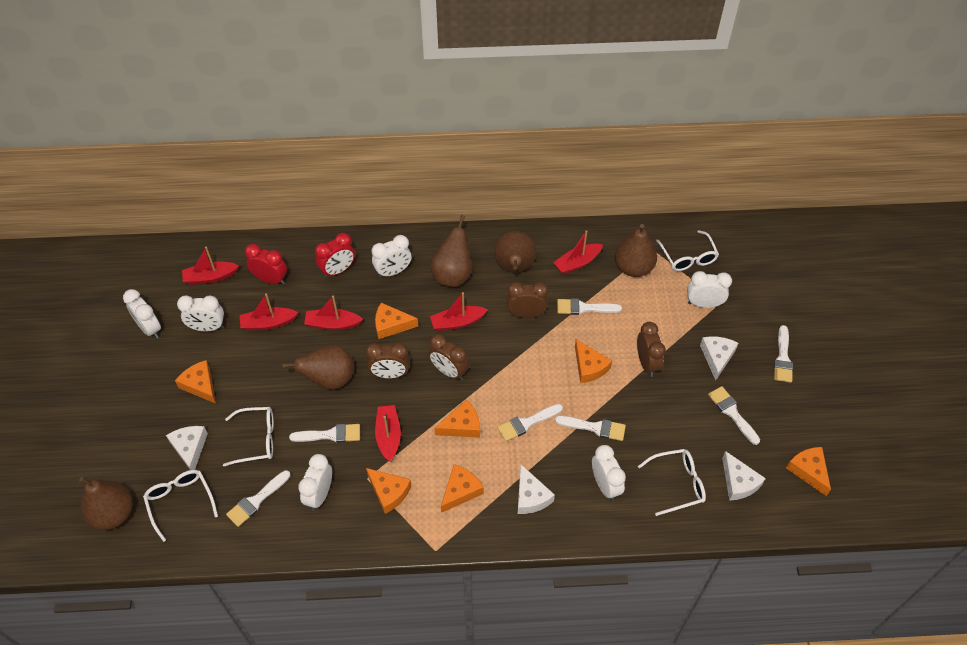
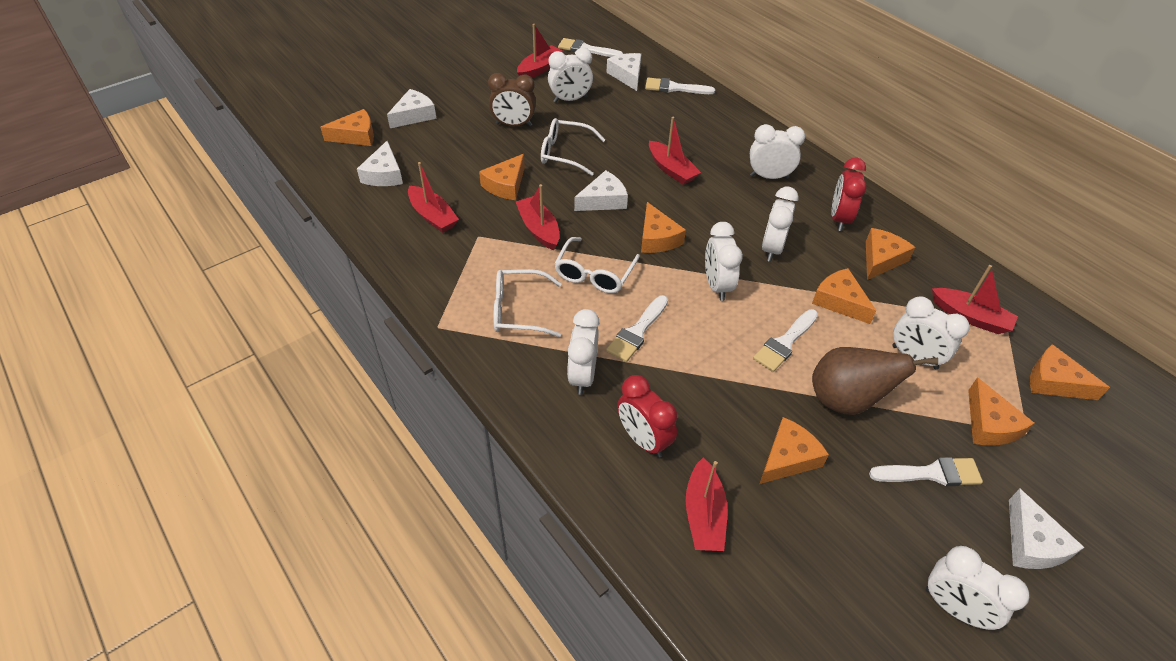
brown clock: 4 -> 1
brown pear: 5 -> 1
orange cheese: 7 -> 8
white brush: 7 -> 5
white cheese: 4 -> 5
white clock: 6 -> 7
white glasses: 4 -> 3

